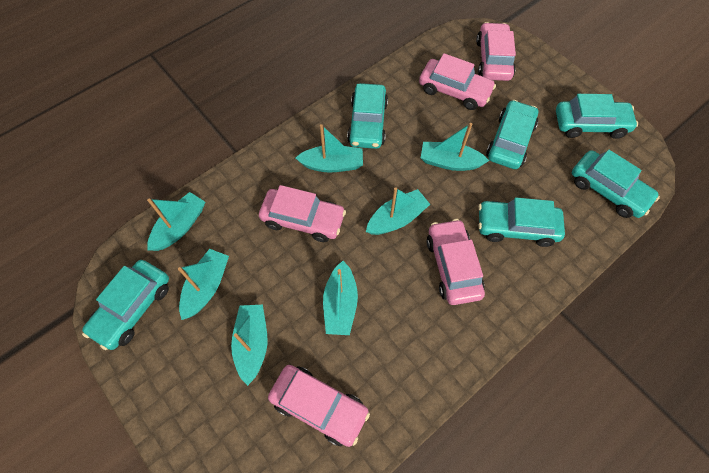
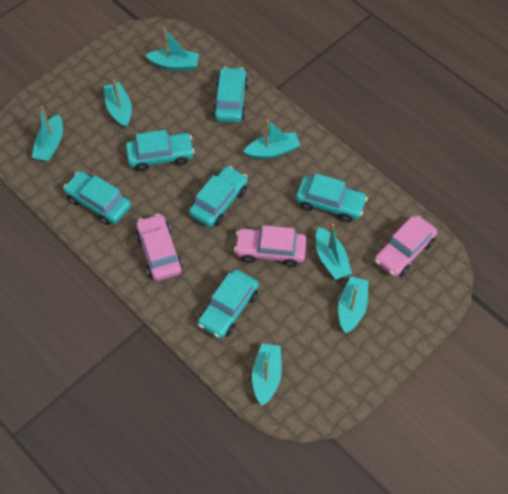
pink car: 5 -> 3

